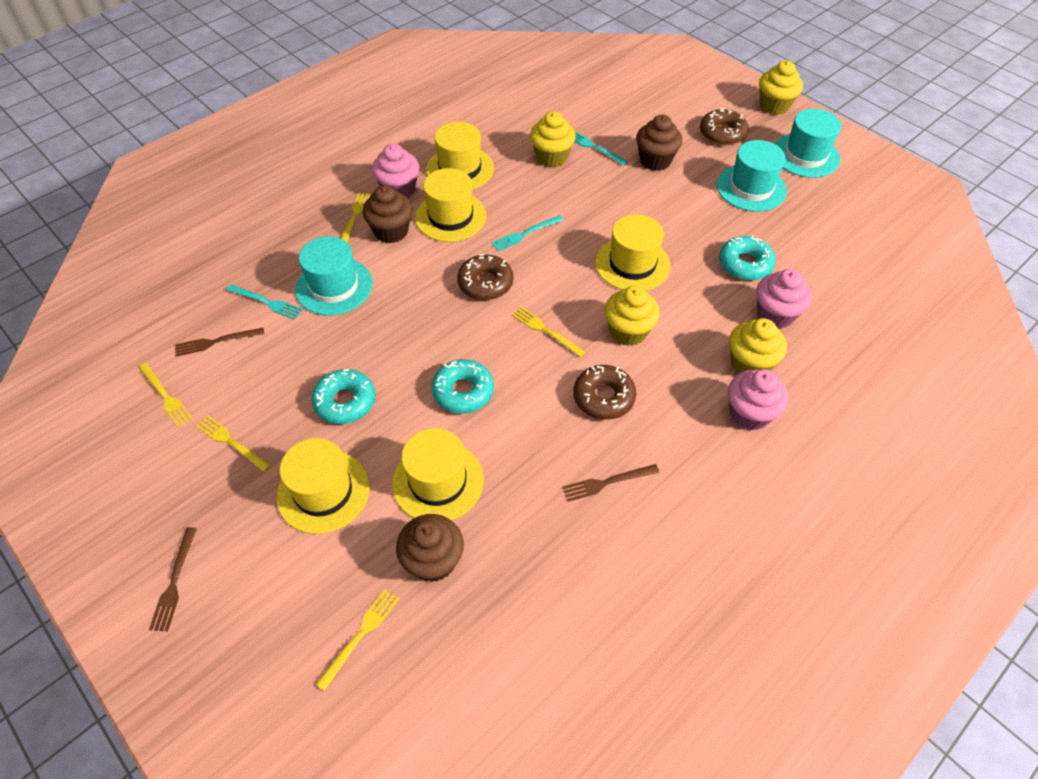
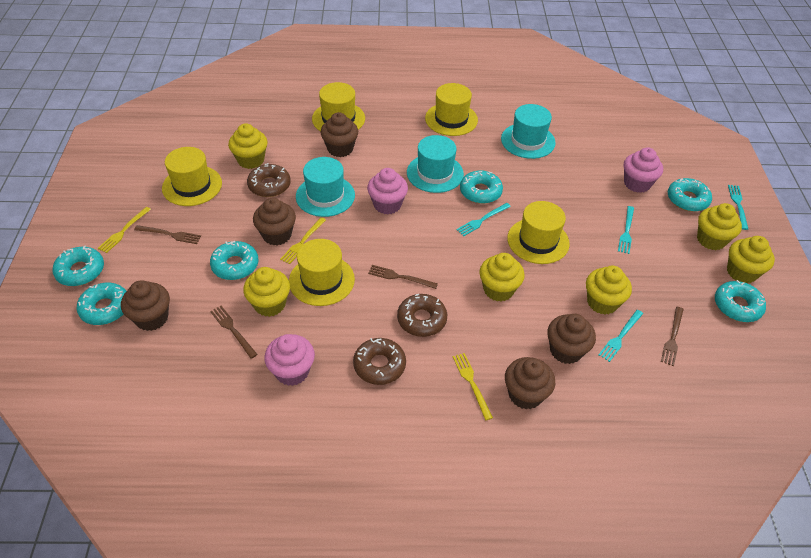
brown cupcake: 3 -> 5
brown fork: 3 -> 4
turquoise donut: 3 -> 6
turquoise fork: 3 -> 4
yellow cupcake: 4 -> 6
yellow fork: 5 -> 3

